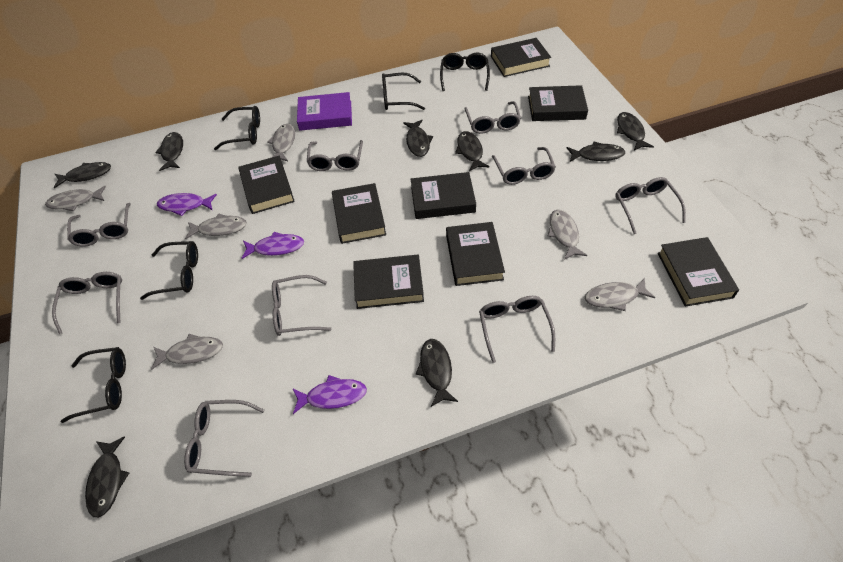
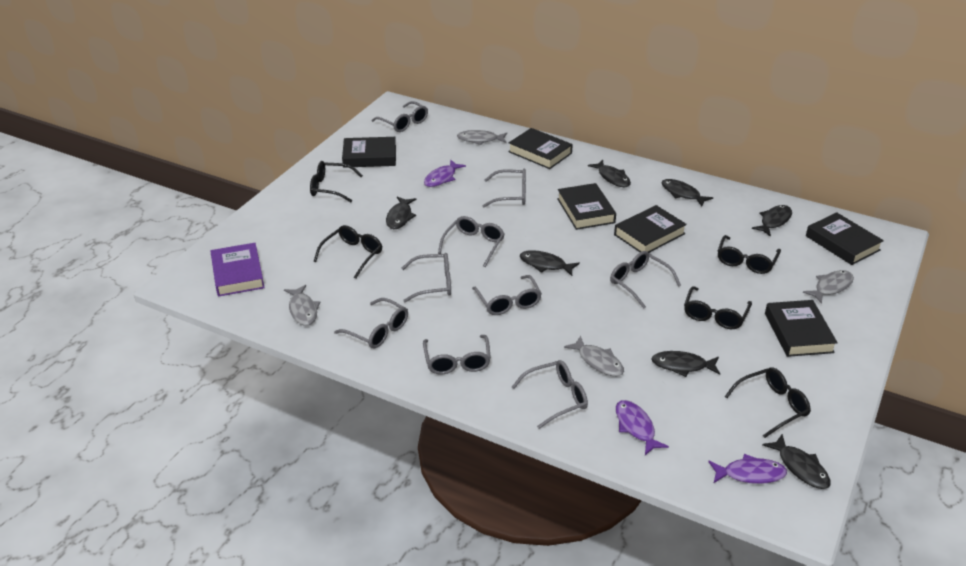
black book: 8 -> 6
black fish: 8 -> 7
grey fish: 6 -> 4

